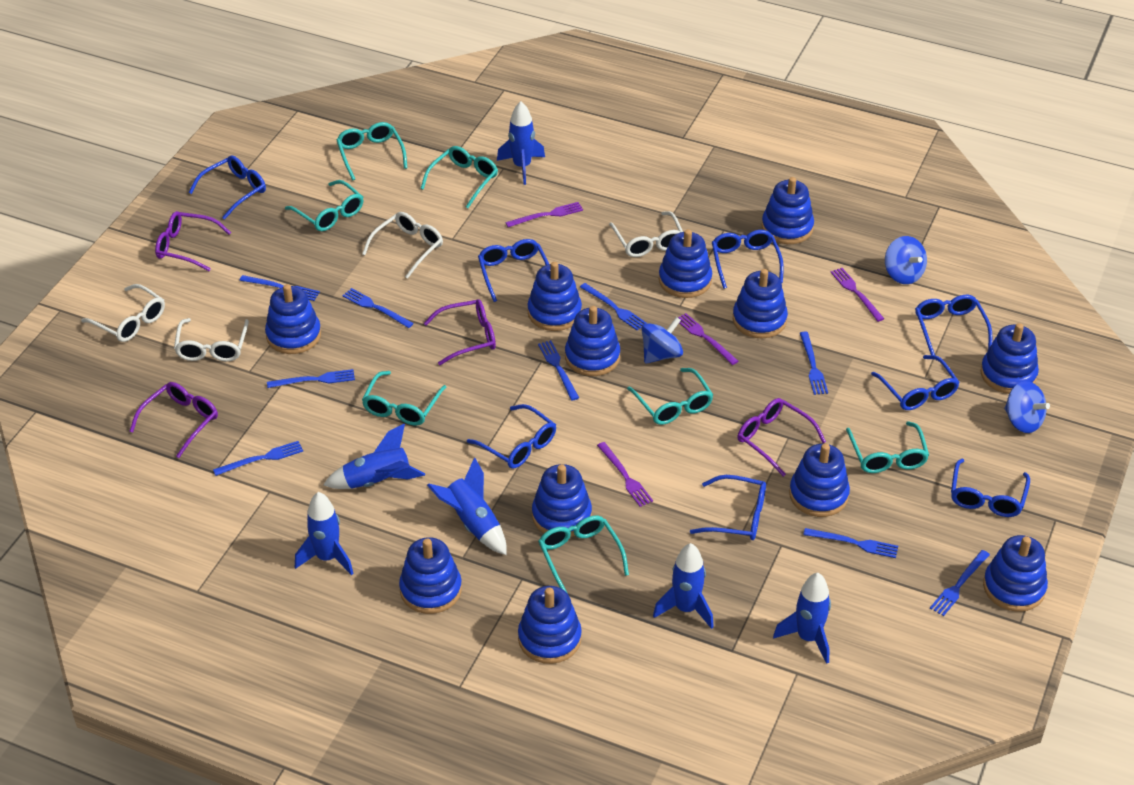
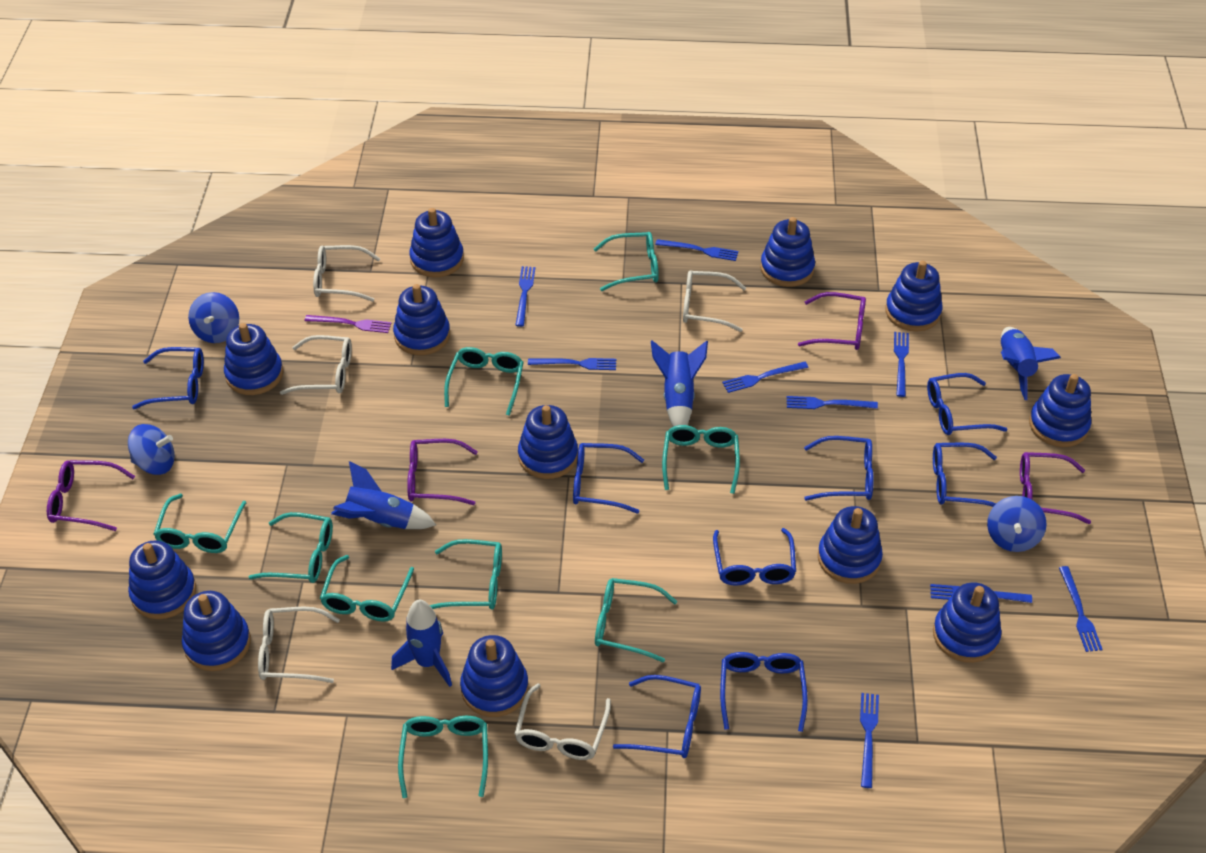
blue rocket: 6 -> 4
purple fork: 4 -> 1
turquoise glasses: 7 -> 9
white glasses: 4 -> 5

